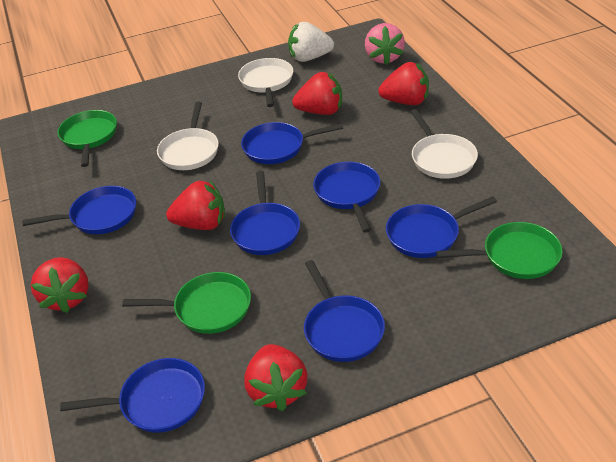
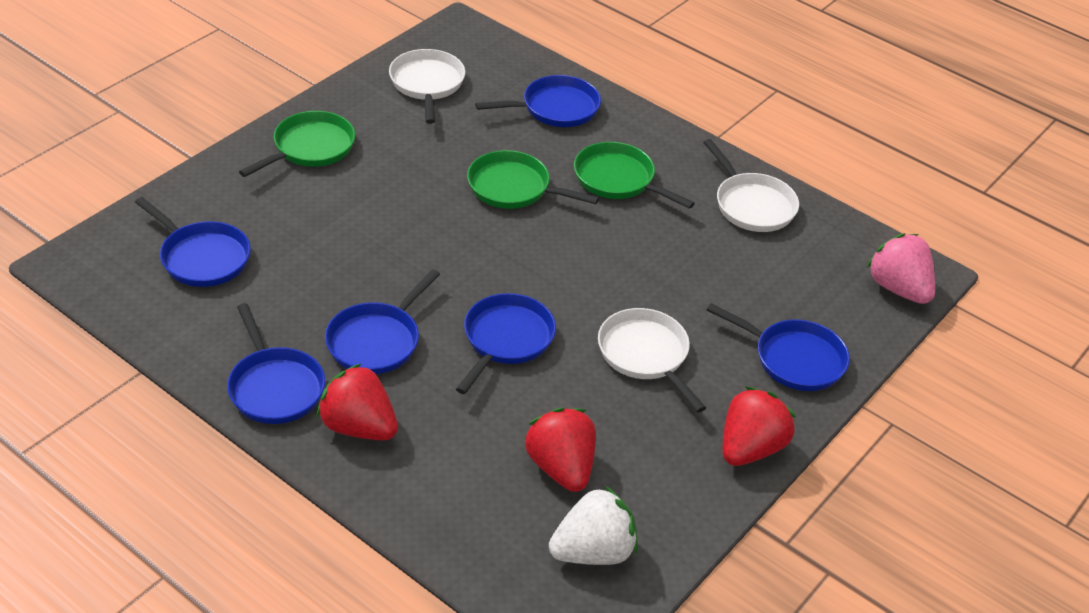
blue pan: 7 -> 6
red strawberry: 5 -> 3

